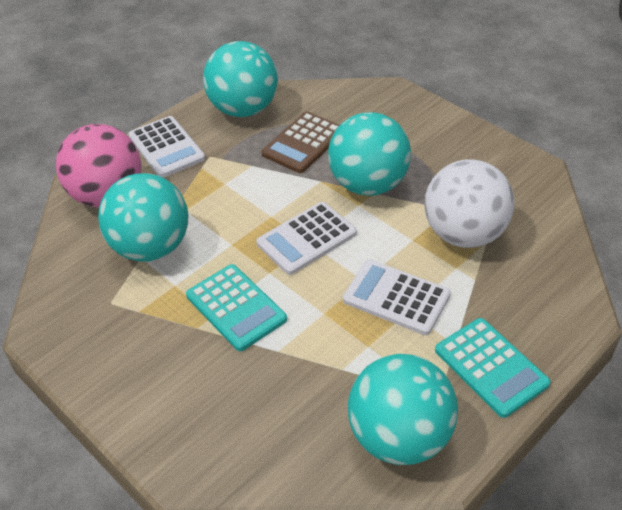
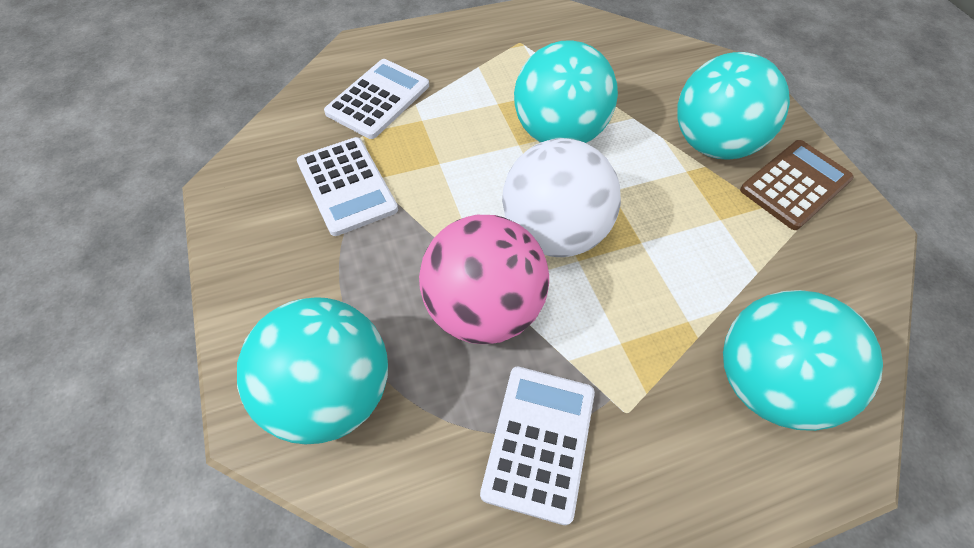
turquoise calculator: 2 -> 0

